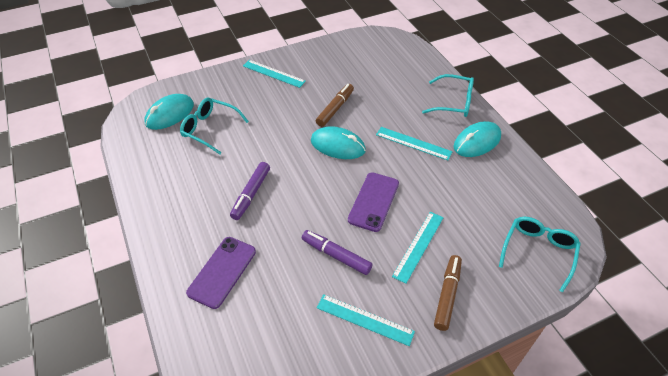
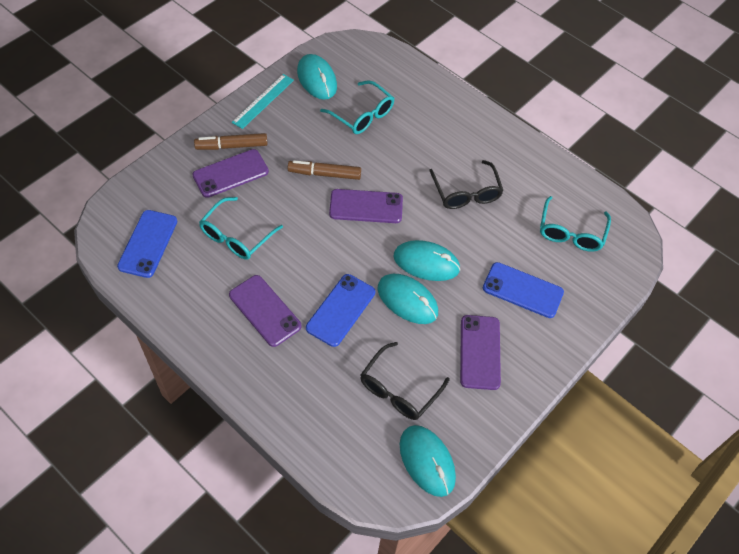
black glasses: 0 -> 2
blue phone: 0 -> 3
purple marker: 2 -> 0
purple phone: 2 -> 4
turquoise mouse: 3 -> 4
turquoise ruler: 4 -> 1

